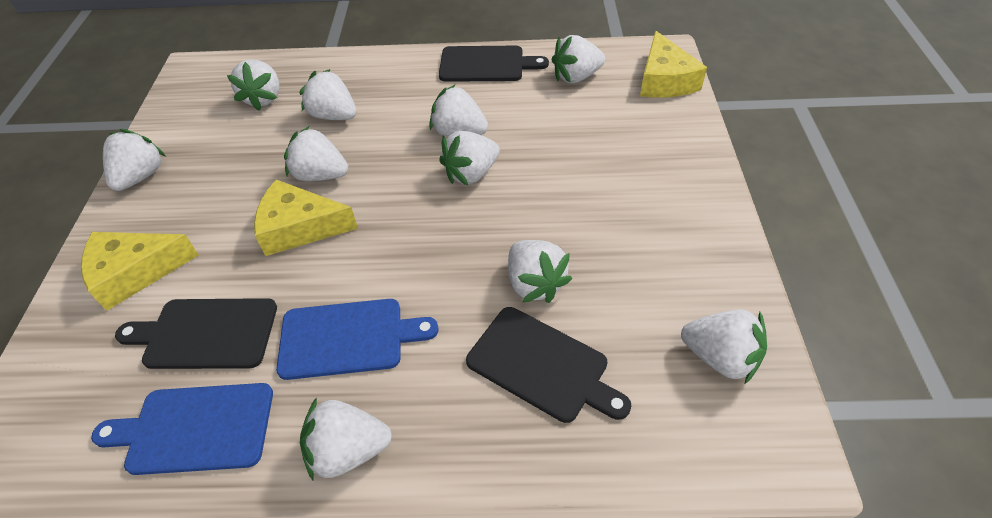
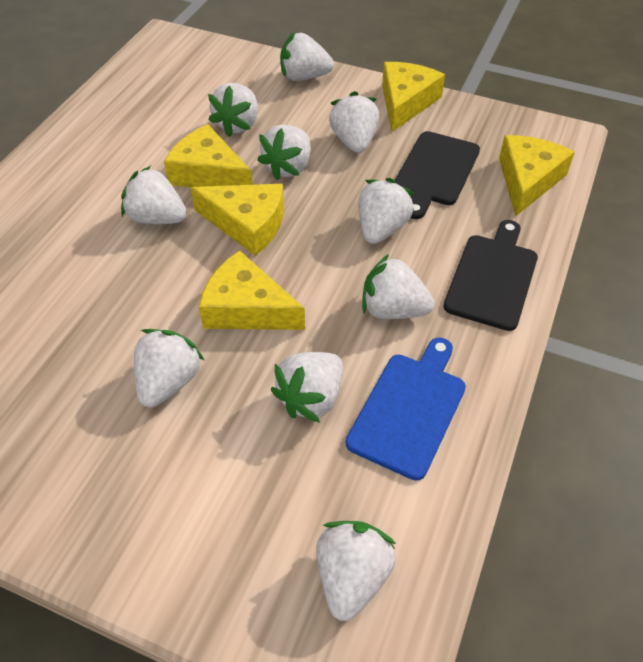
black cutting board: 3 -> 2
blue cutting board: 2 -> 1
yellow cheese: 3 -> 5

